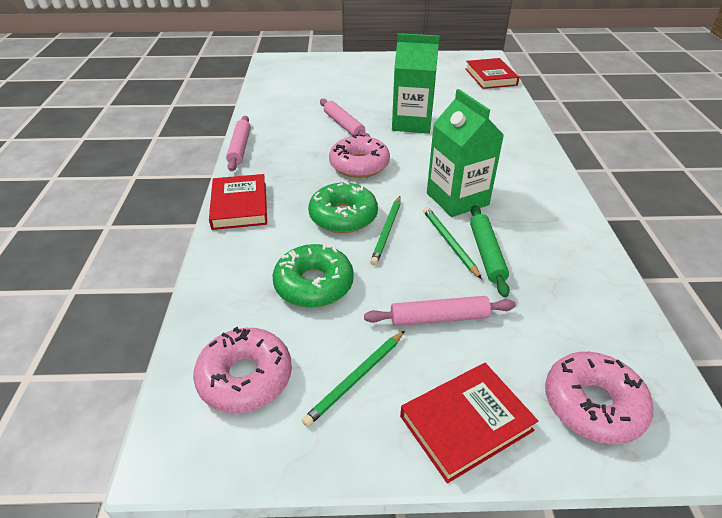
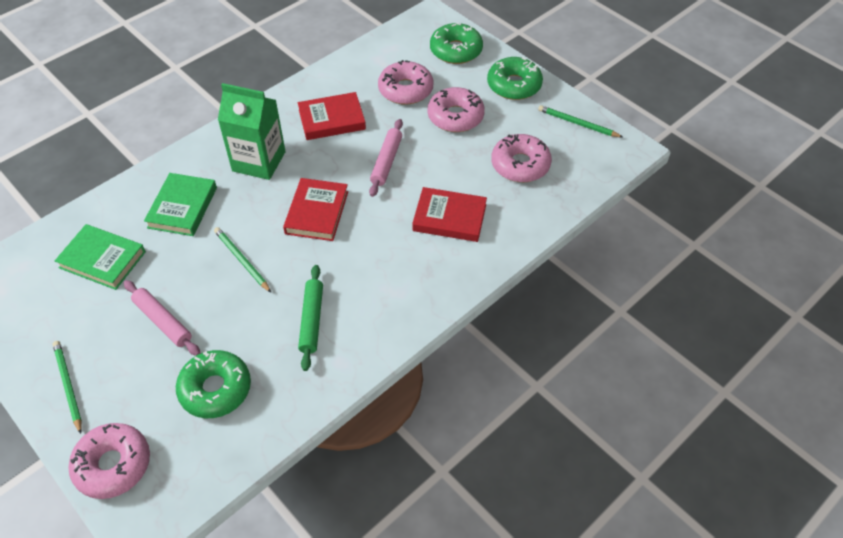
green book: 0 -> 2
green carton: 2 -> 1
green donut: 2 -> 3
pink donut: 3 -> 4
pink rolling pin: 3 -> 2

